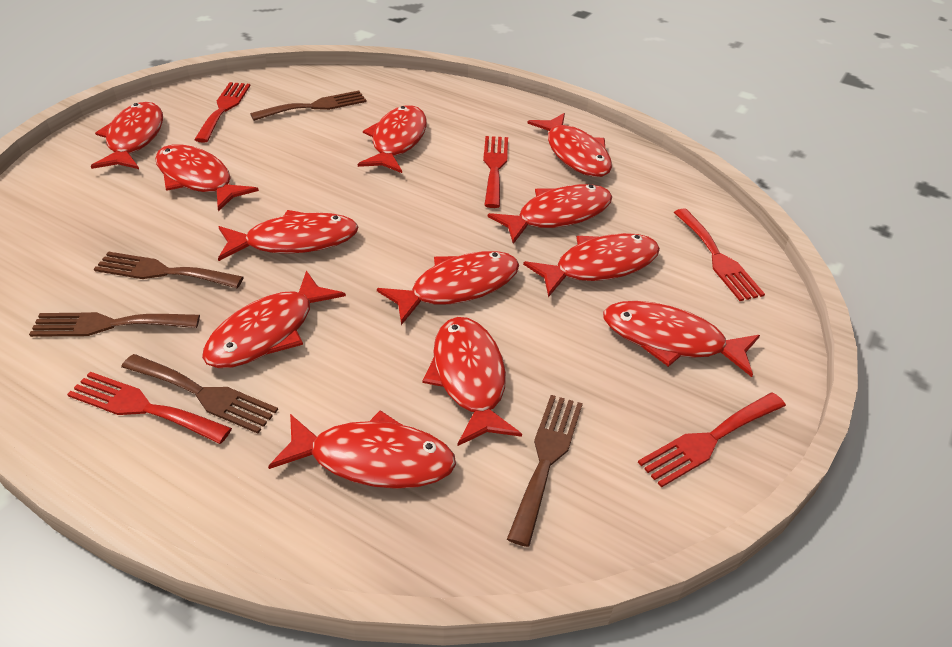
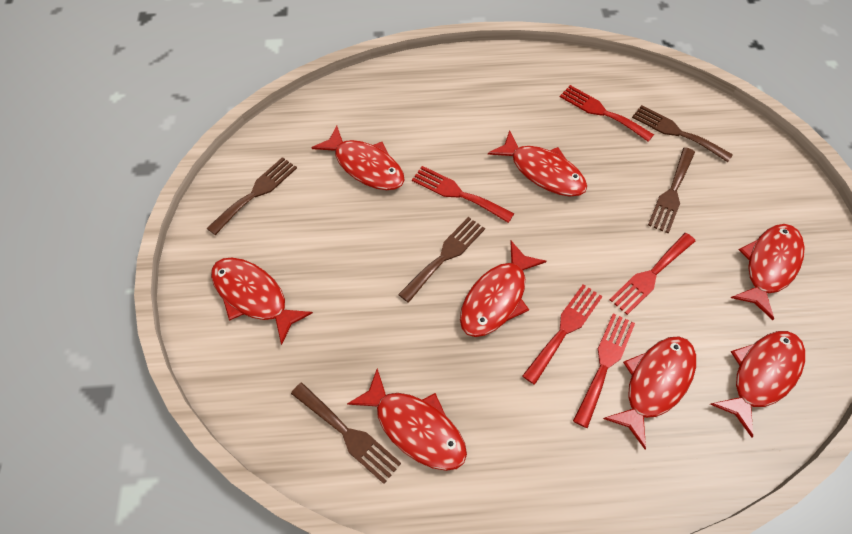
red fish: 12 -> 8

